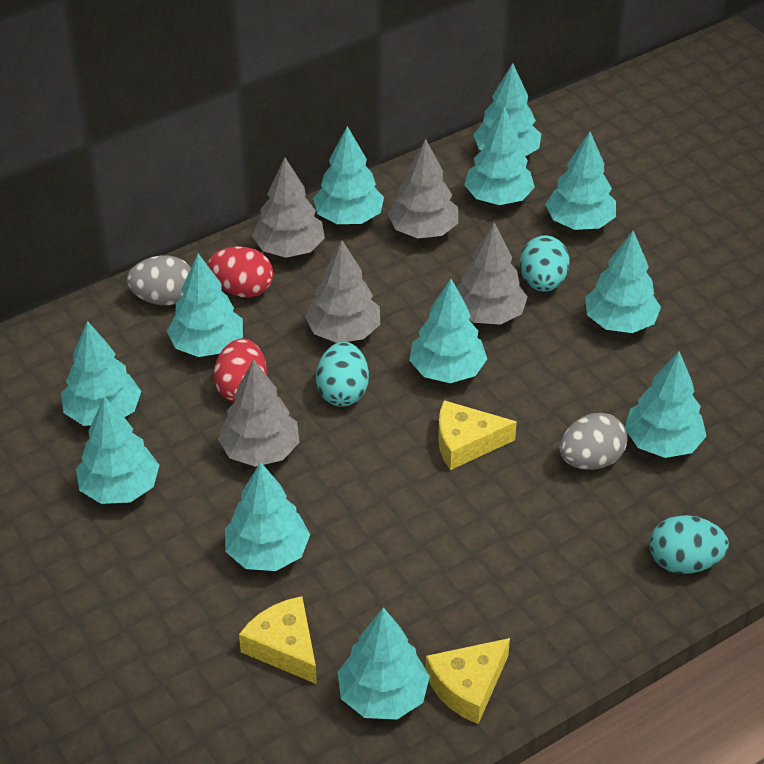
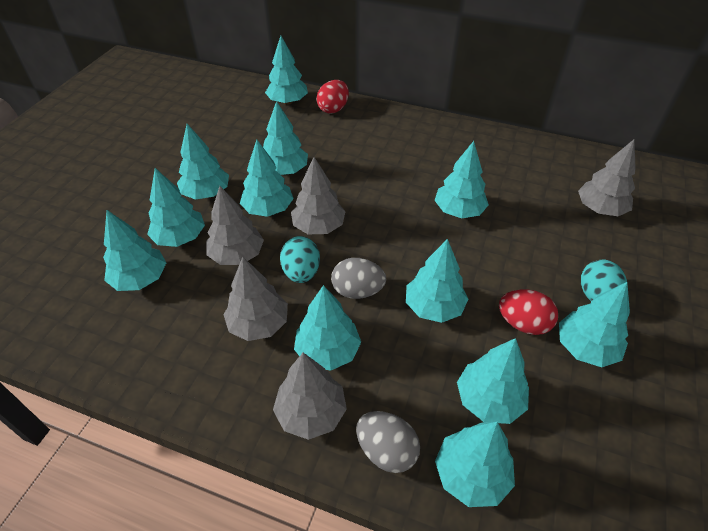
turquoise egg: 3 -> 2
yellow cheese: 3 -> 0

